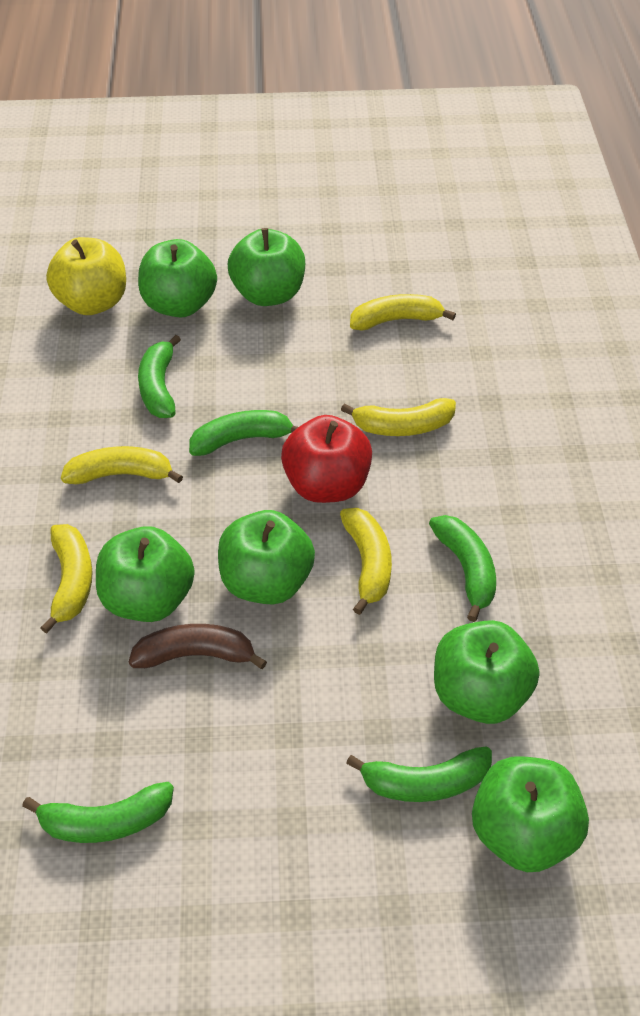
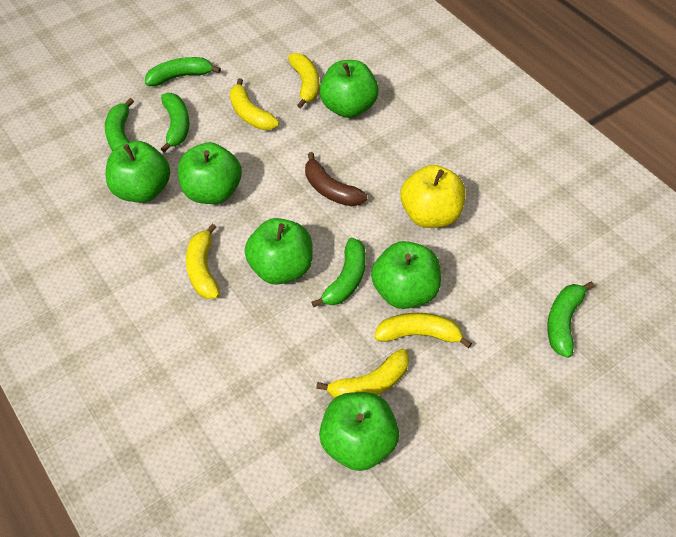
red apple: 1 -> 0

